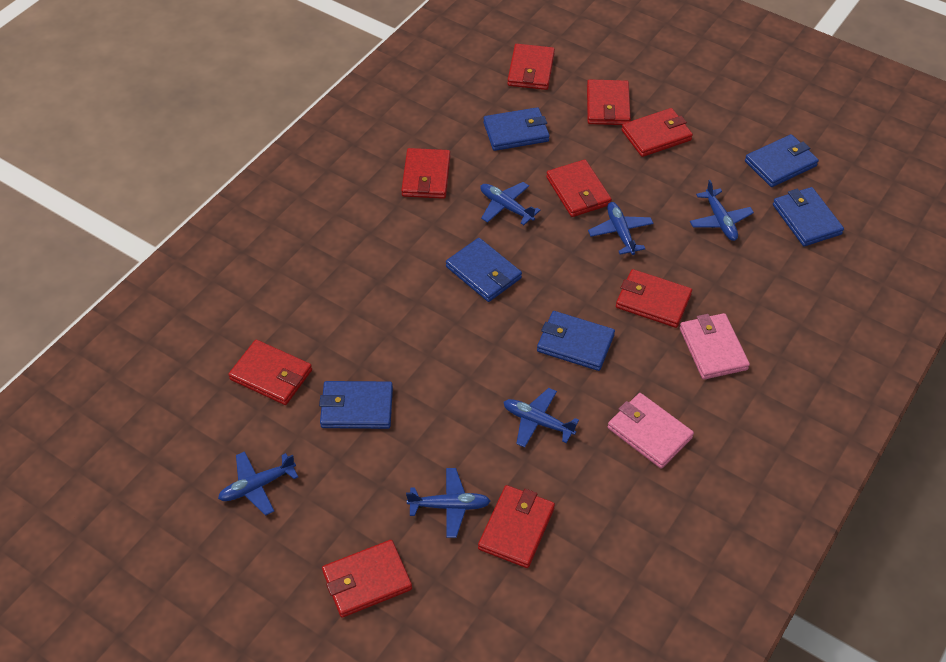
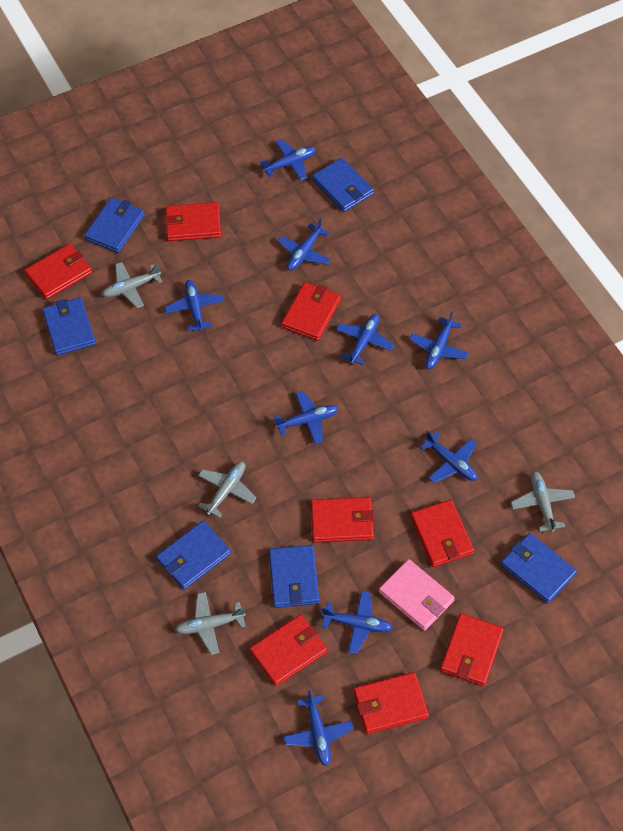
blue plane: 6 -> 9
grey plane: 0 -> 4
pink wallet: 2 -> 1
red wallet: 9 -> 8

